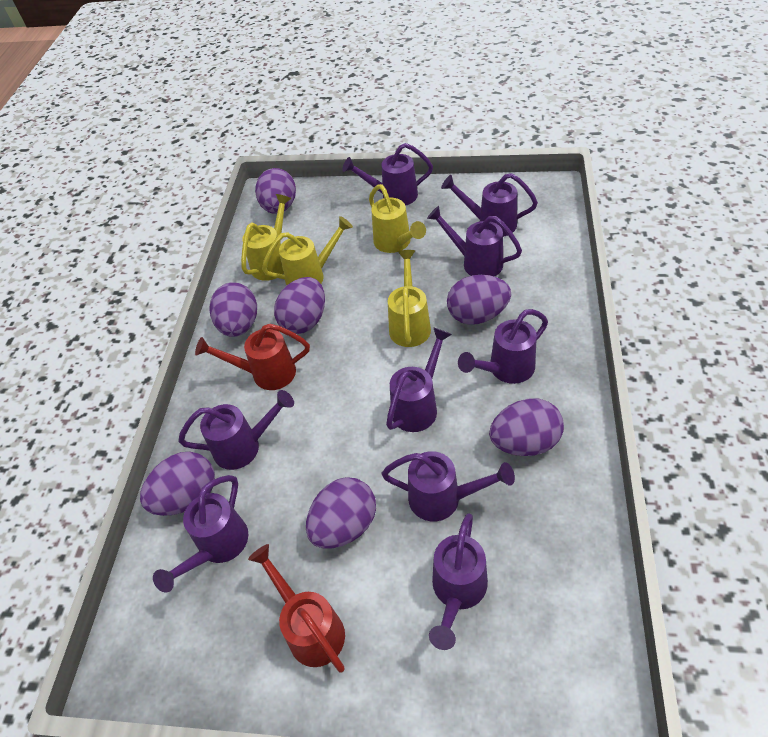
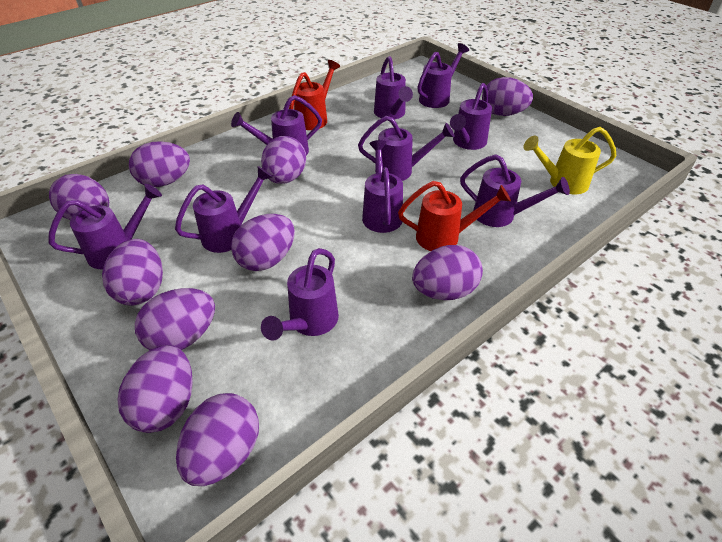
purple egg: 7 -> 10
purple watering can: 9 -> 10
yellow watering can: 4 -> 1

